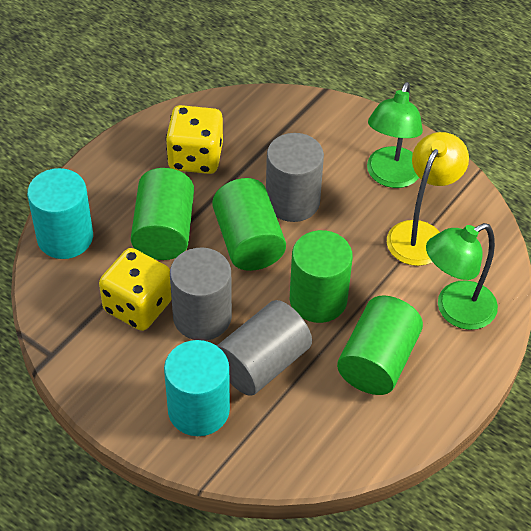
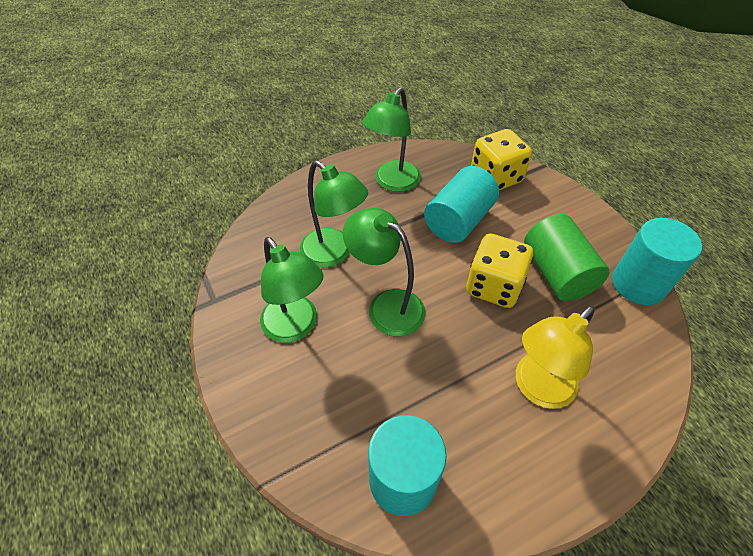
green cylinder: 4 -> 1
green lamp: 2 -> 4
grey cylinder: 3 -> 0
turquoise cylinder: 2 -> 3

